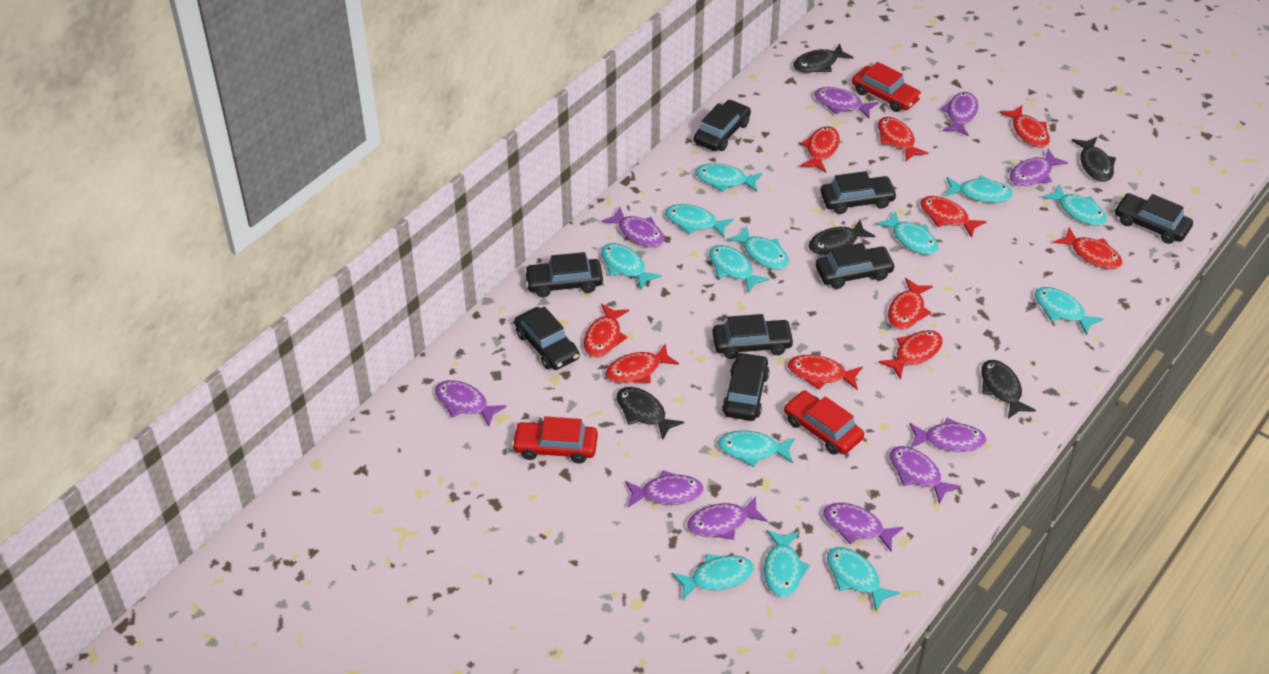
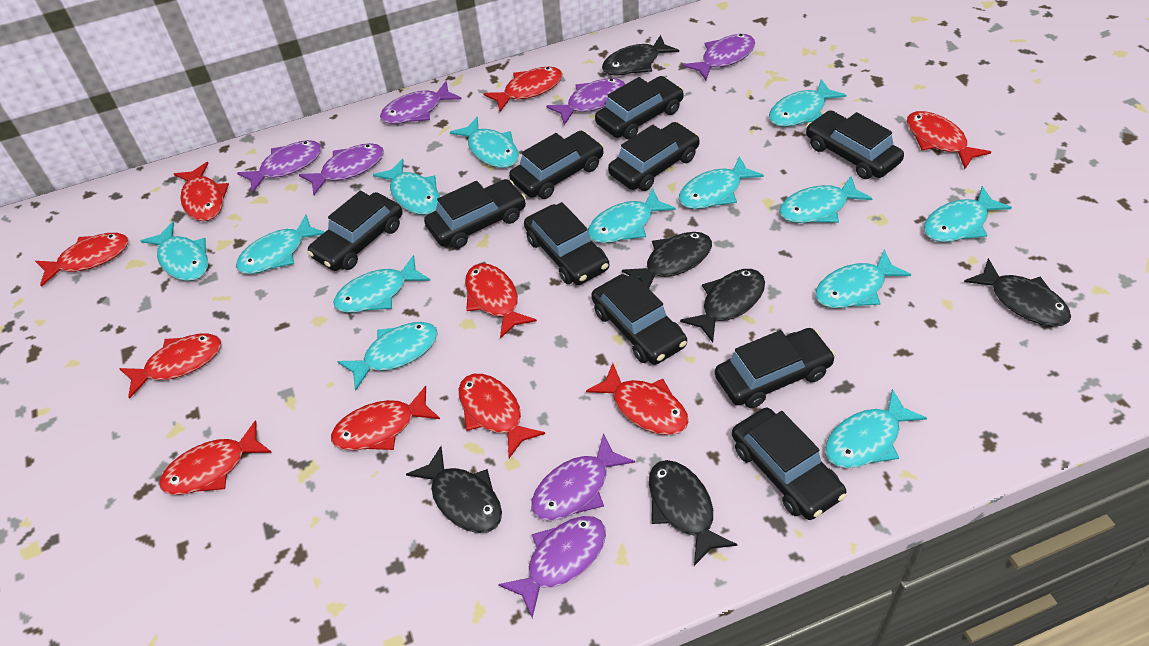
black car: 8 -> 10
black fish: 5 -> 6
purple fish: 10 -> 7
red car: 3 -> 0

